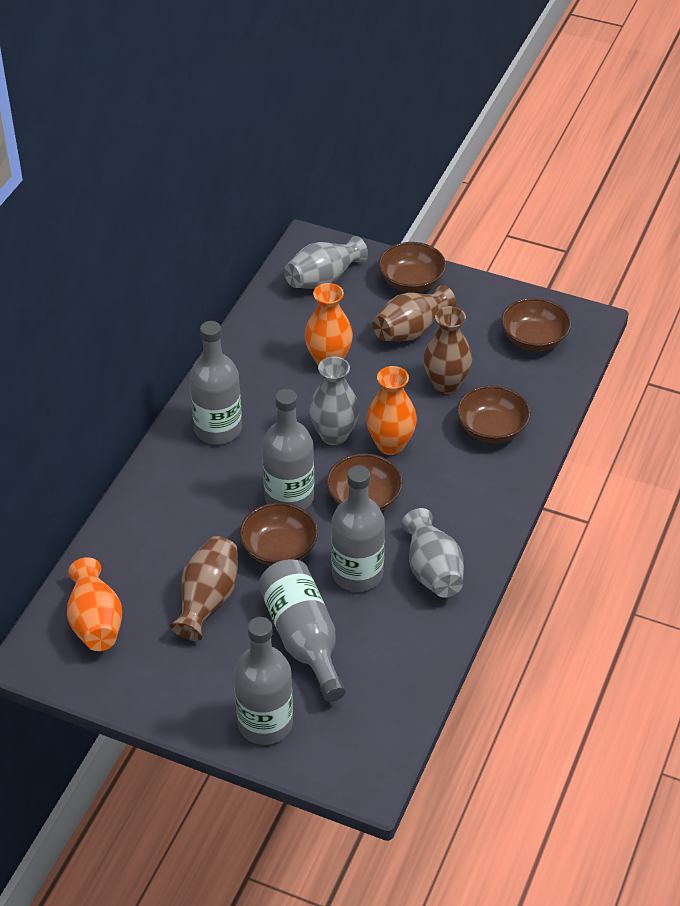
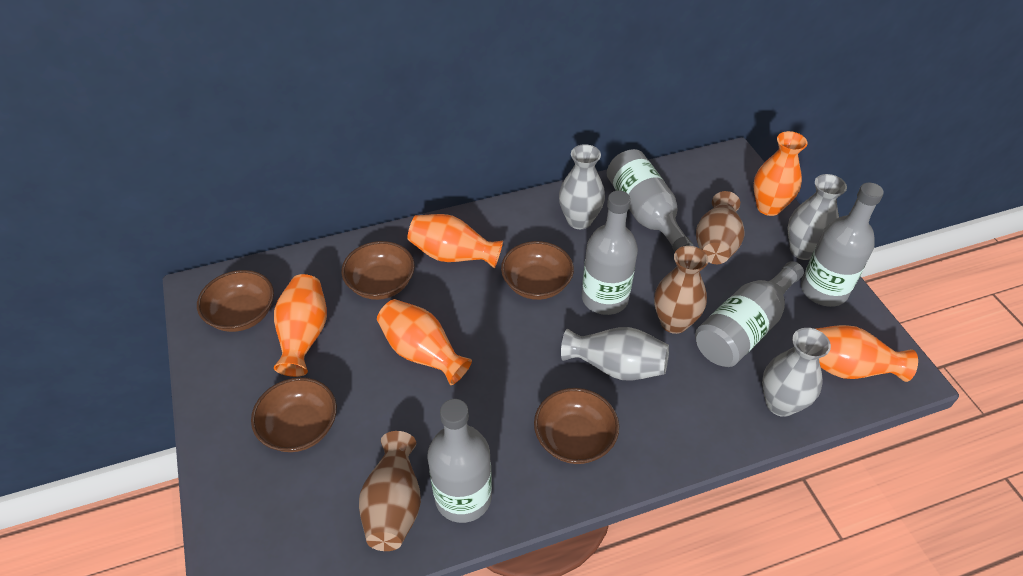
grey vase: 3 -> 4
orange vase: 3 -> 5

